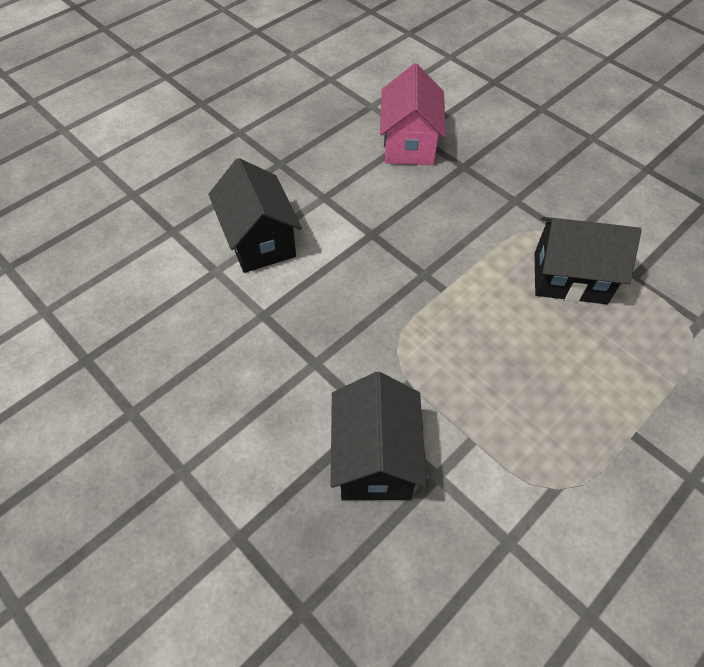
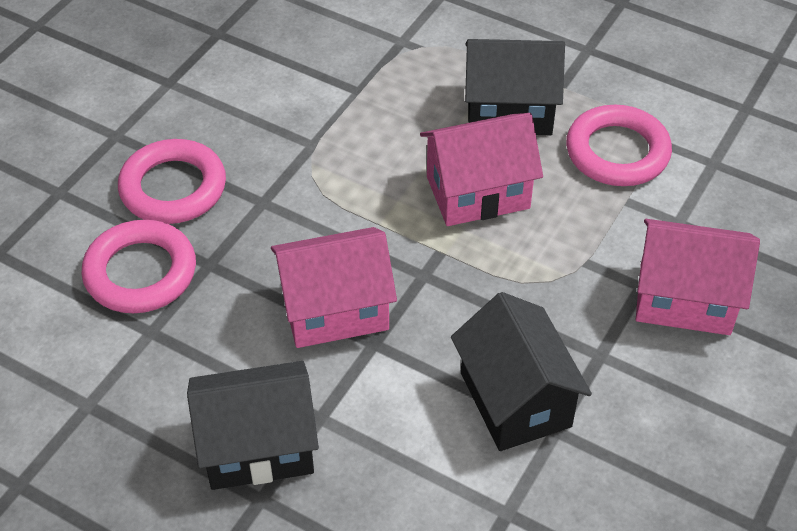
pink house: 1 -> 3
pink ring: 0 -> 3

